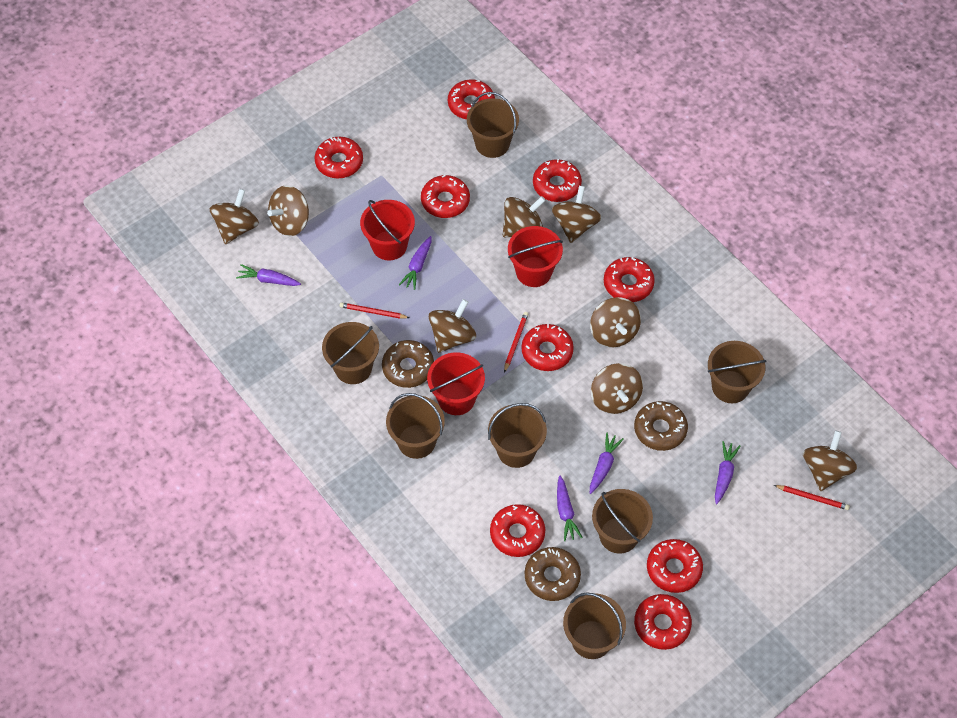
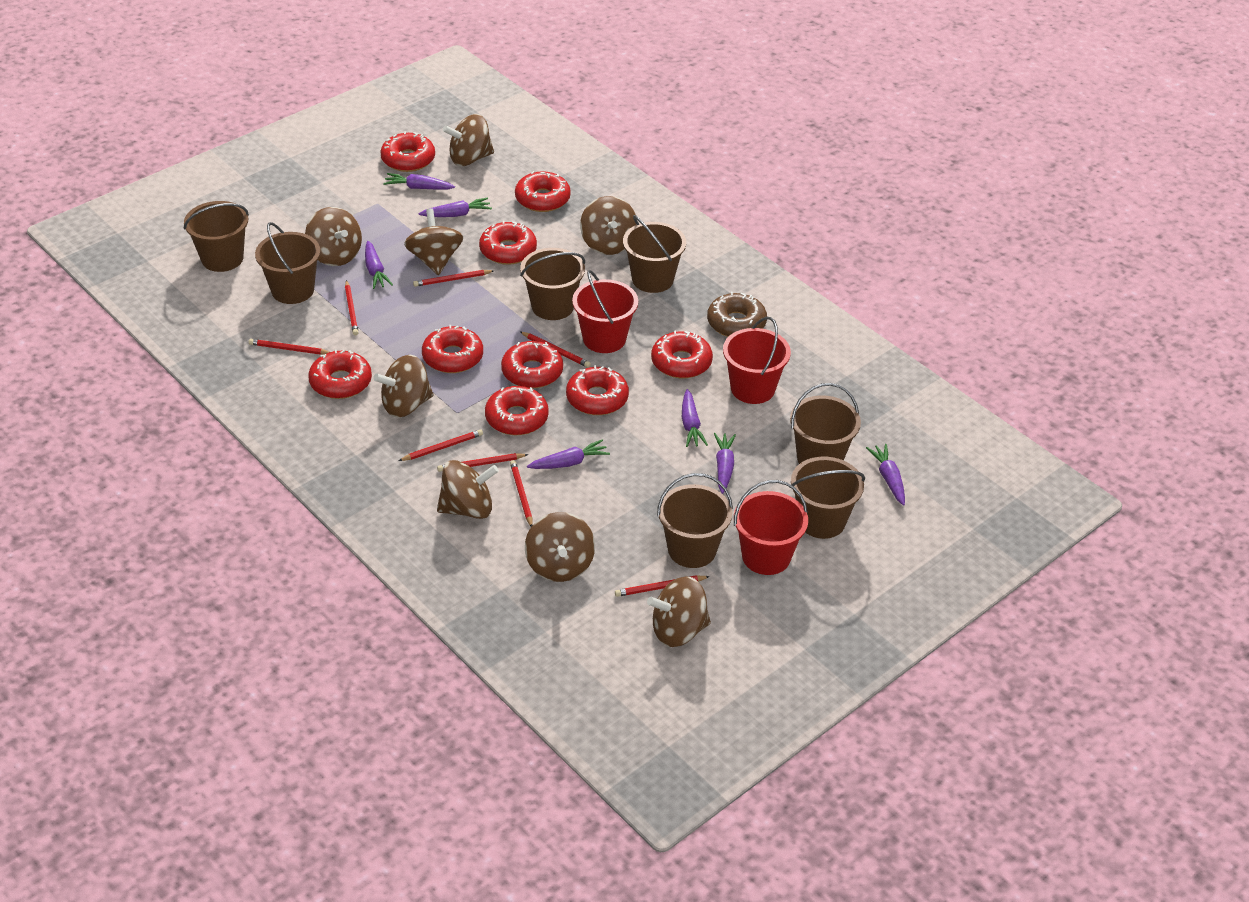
brown donut: 3 -> 1
purple carrot: 5 -> 7
red pencil: 3 -> 8

